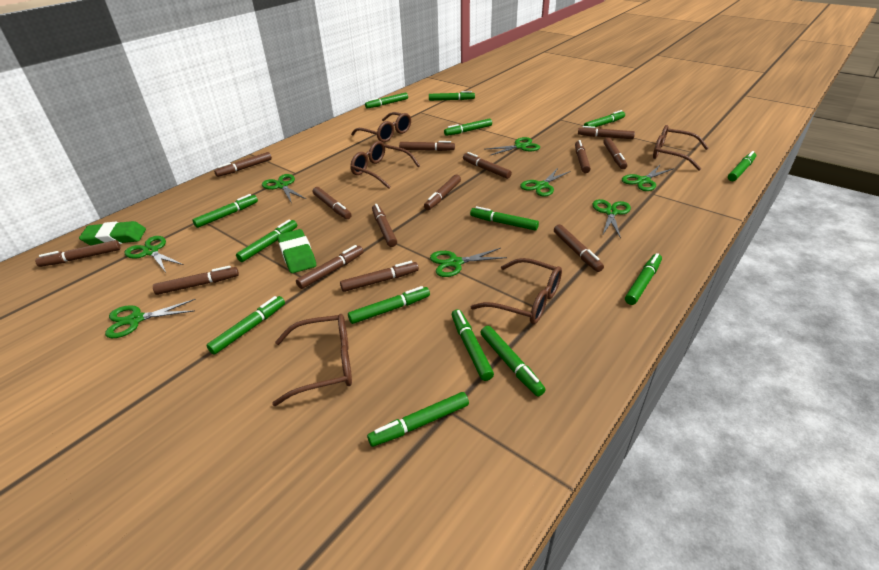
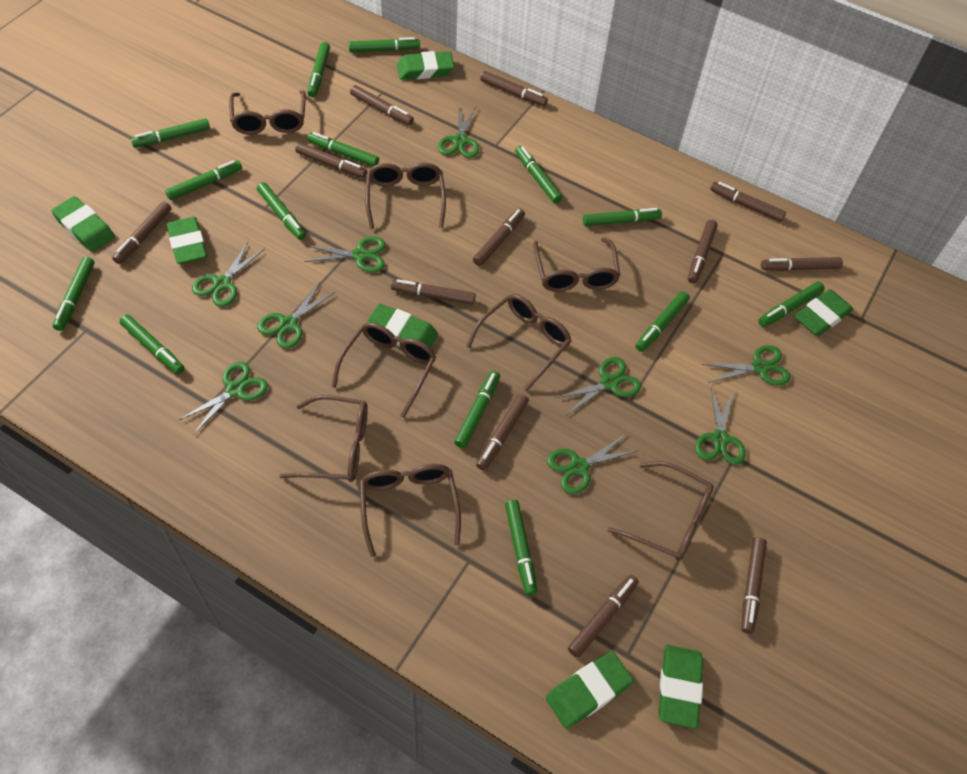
brown glasses: 5 -> 8
brown marker: 14 -> 12
green eraser: 2 -> 7
green scissors: 8 -> 9

